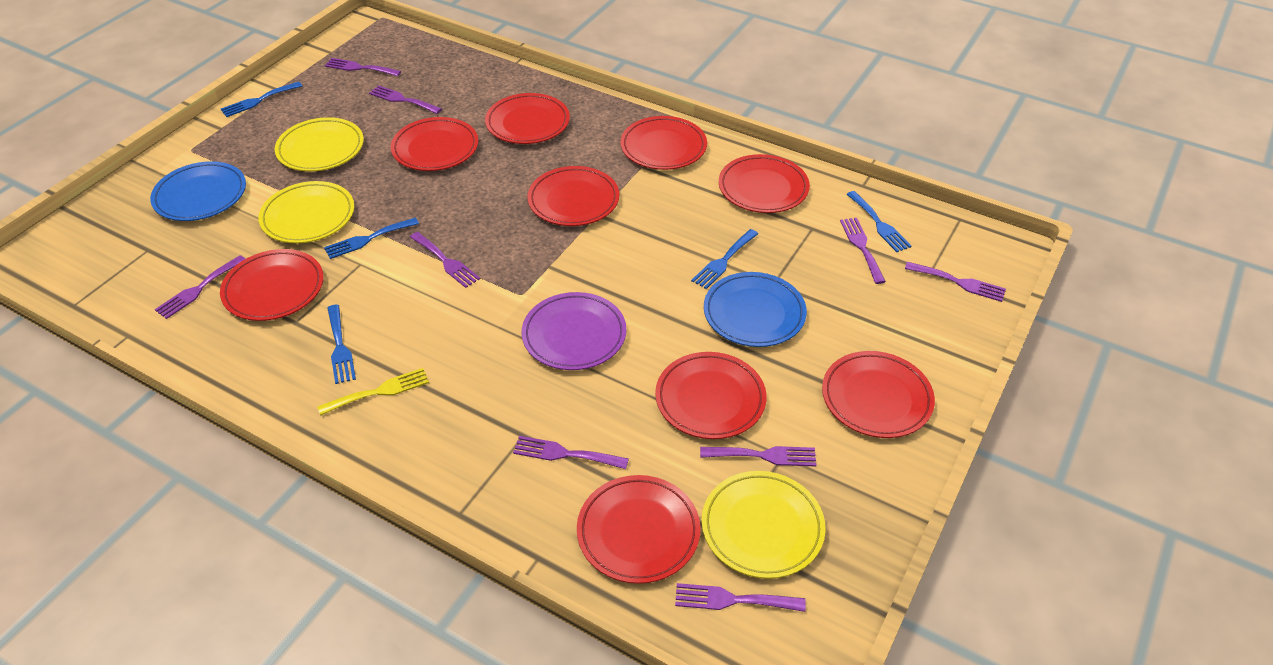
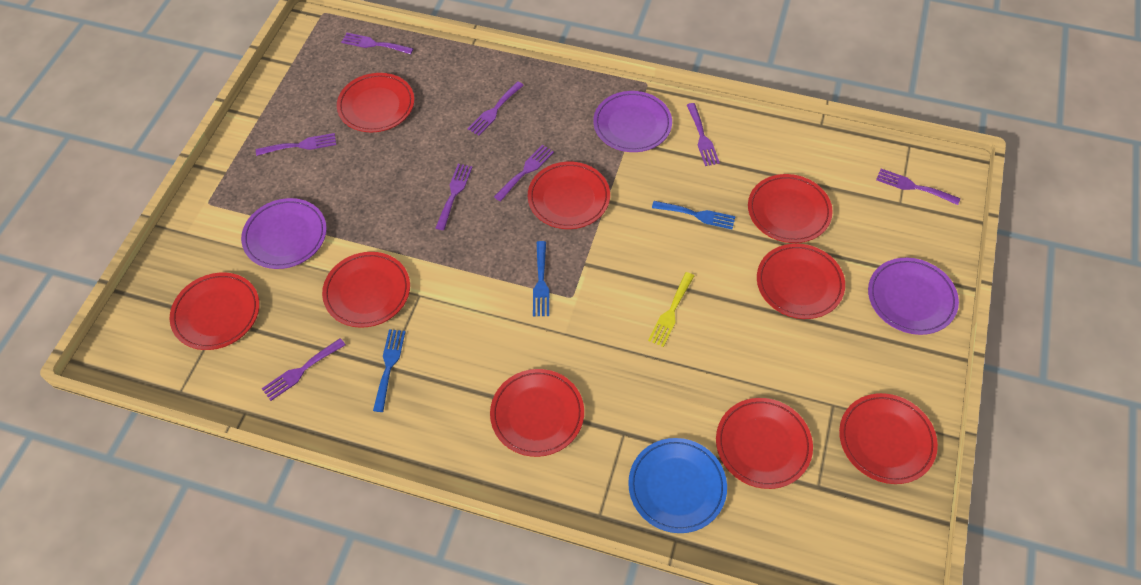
blue fork: 5 -> 3
blue plate: 2 -> 1
purple fork: 9 -> 8
purple plate: 1 -> 3
yellow plate: 3 -> 0

